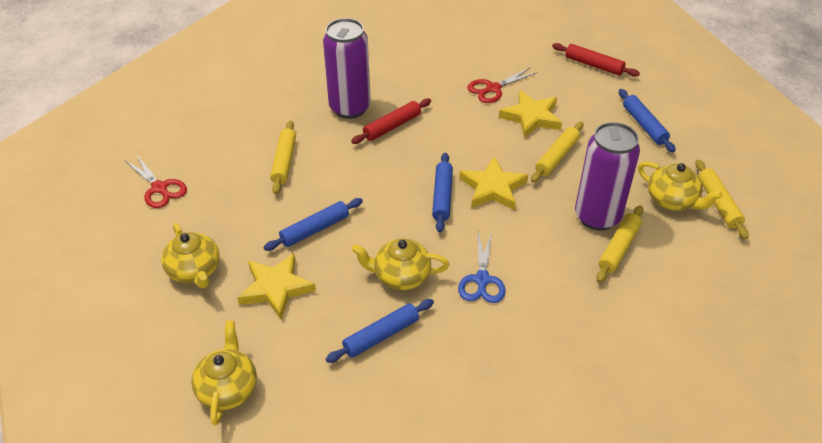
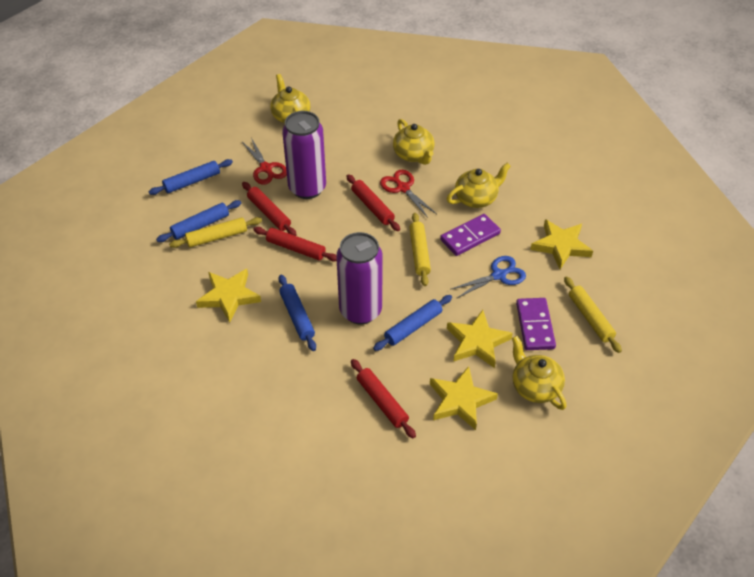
purple domino: 0 -> 2
red rolling pin: 2 -> 4
yellow rolling pin: 4 -> 3
yellow star: 3 -> 4

